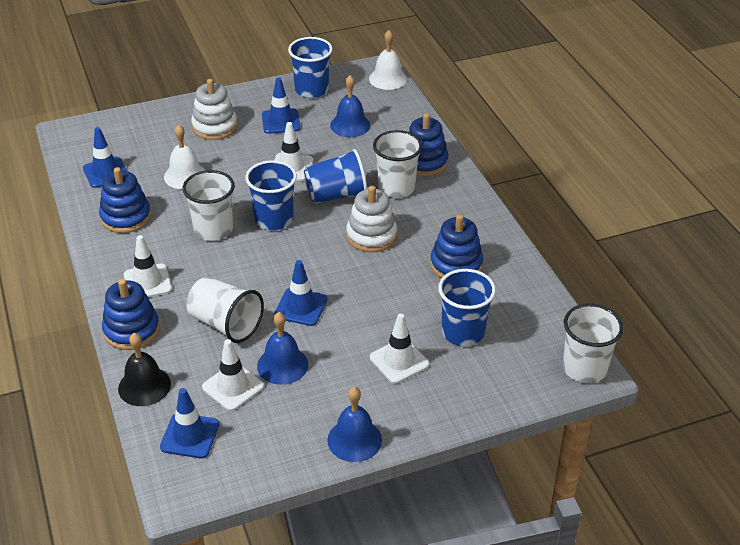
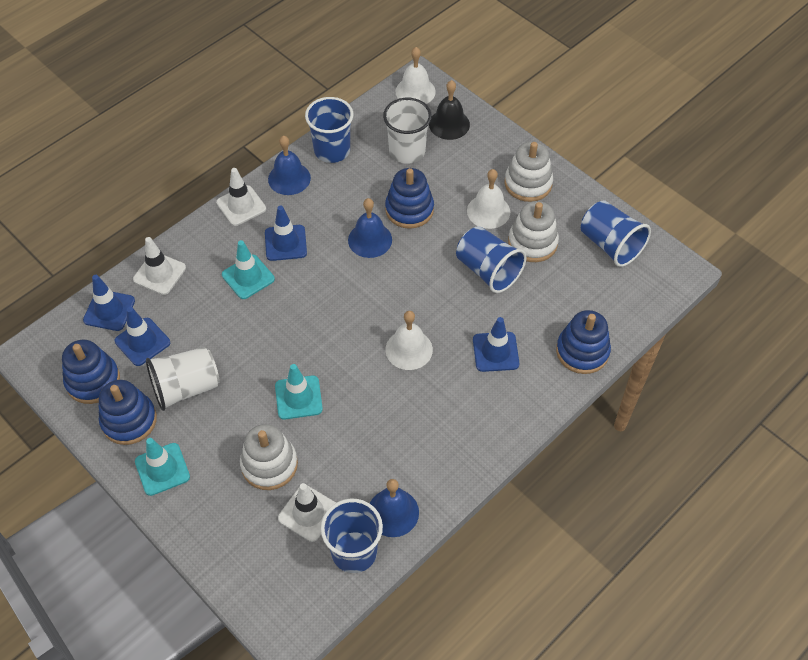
turquoise traffic cone: 0 -> 3
white bell: 2 -> 3
white cup: 4 -> 2
white stacking toy: 2 -> 3
white traffic cone: 4 -> 3

